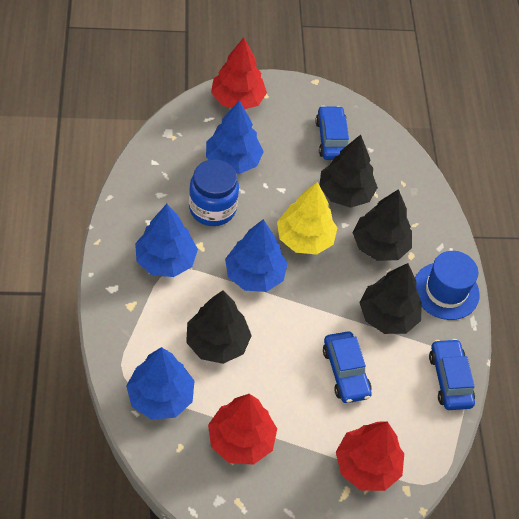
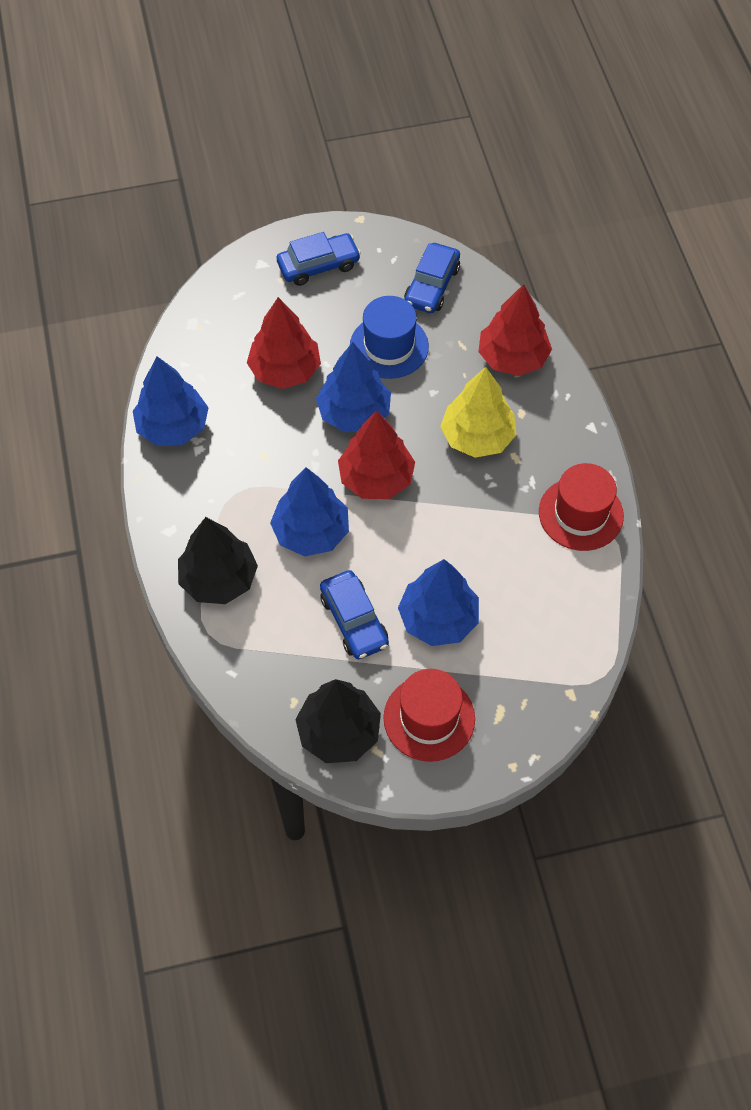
black tree: 4 -> 2
blue jar: 1 -> 0
red hat: 0 -> 2

